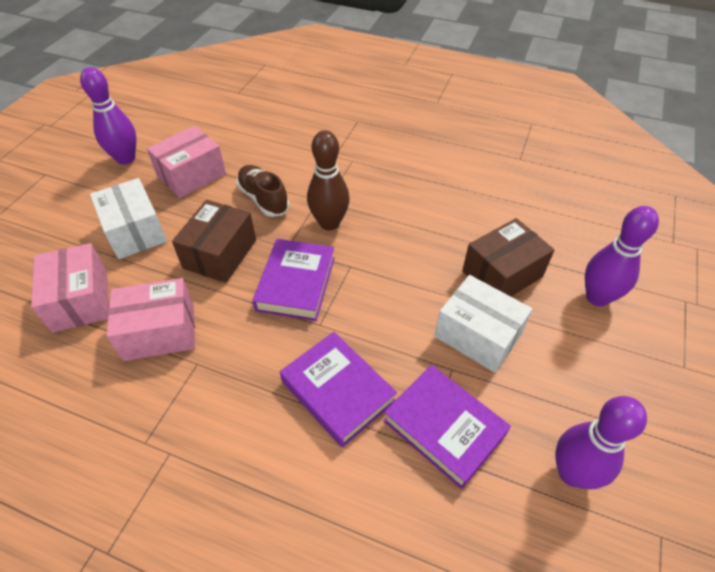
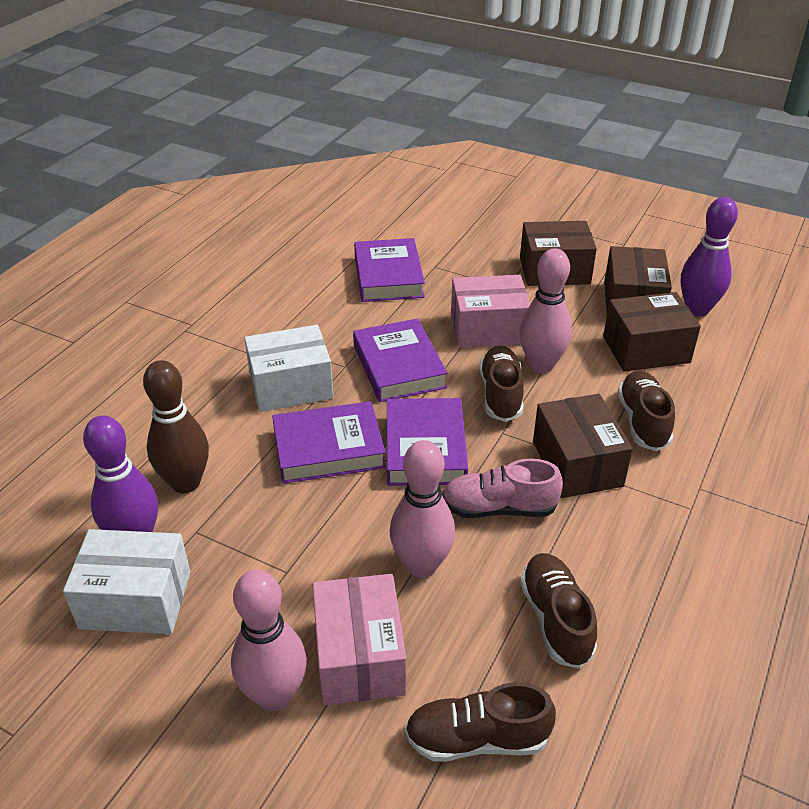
brown box: 2 -> 4
brown shoe: 1 -> 4
pink bowling pin: 0 -> 3
pink box: 3 -> 2
pink shoe: 0 -> 1
purple book: 3 -> 4
purple bowling pin: 3 -> 2

